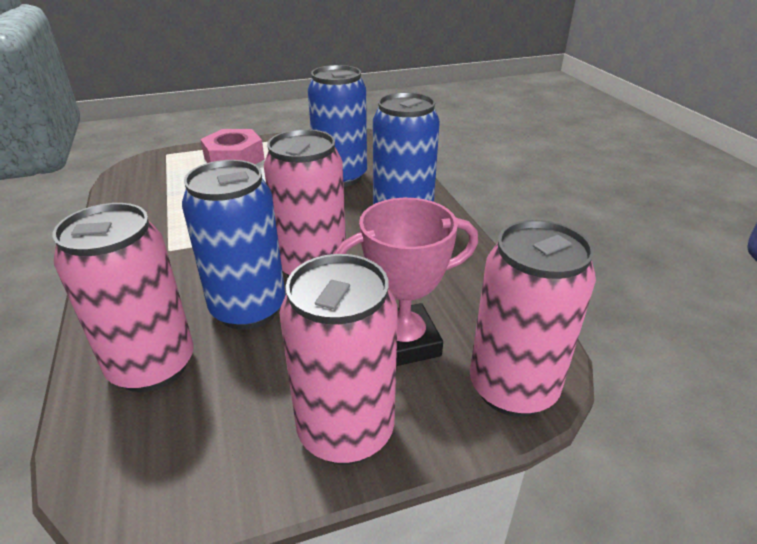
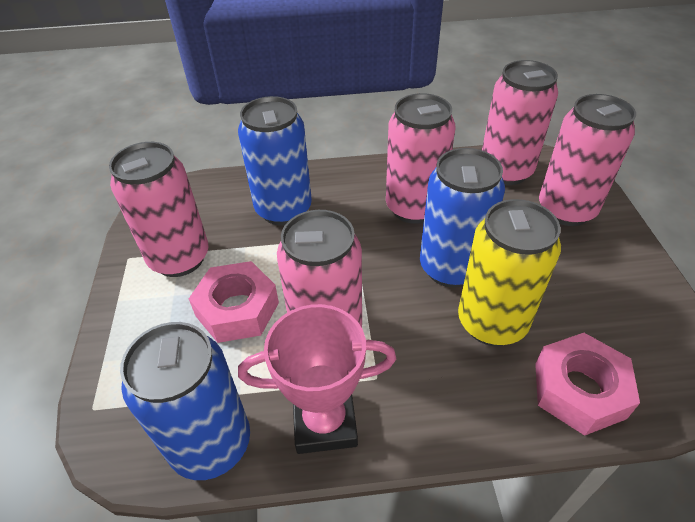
pink can: 4 -> 5
pink nut: 1 -> 2
yellow can: 0 -> 1

